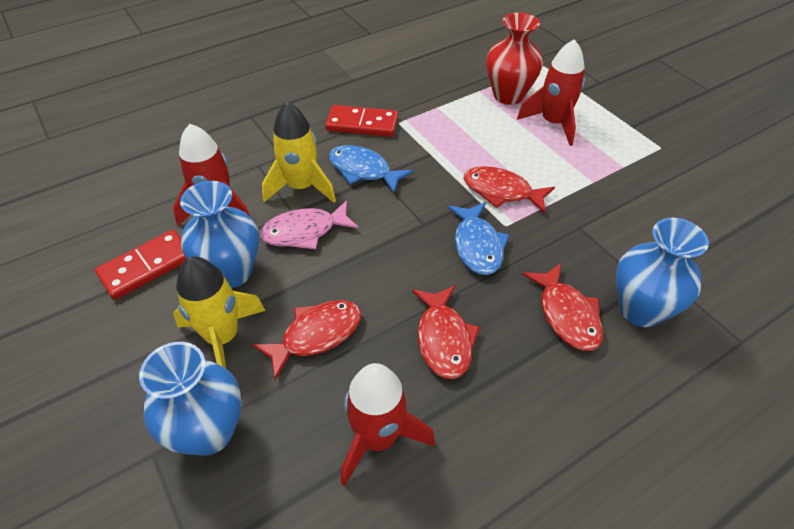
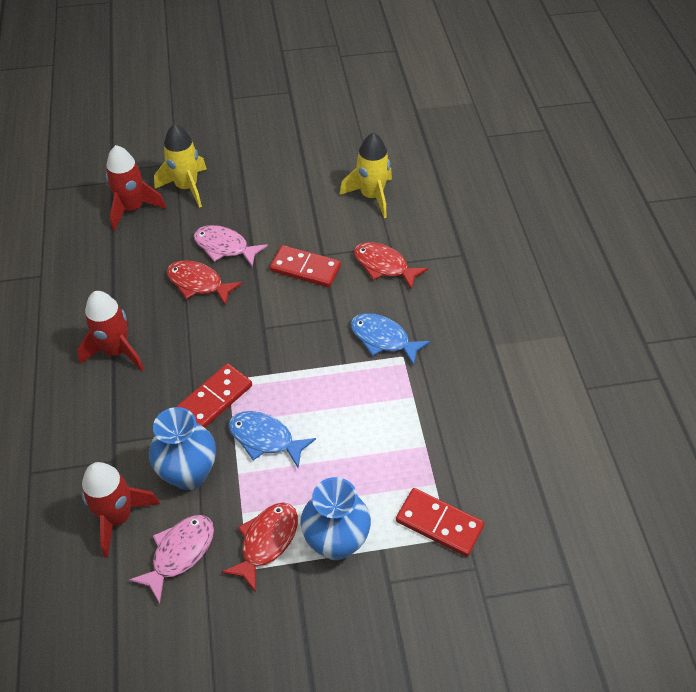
blue vase: 3 -> 2
pink fish: 1 -> 2
red domino: 2 -> 3
red fish: 4 -> 3
red vase: 1 -> 0

